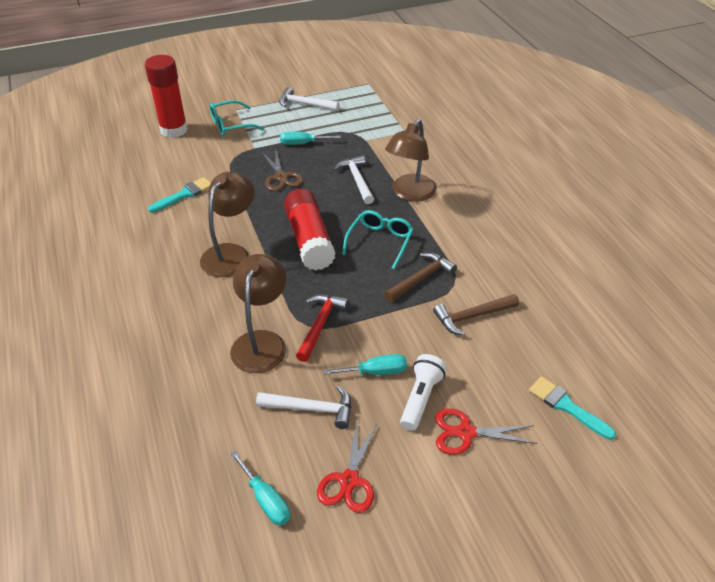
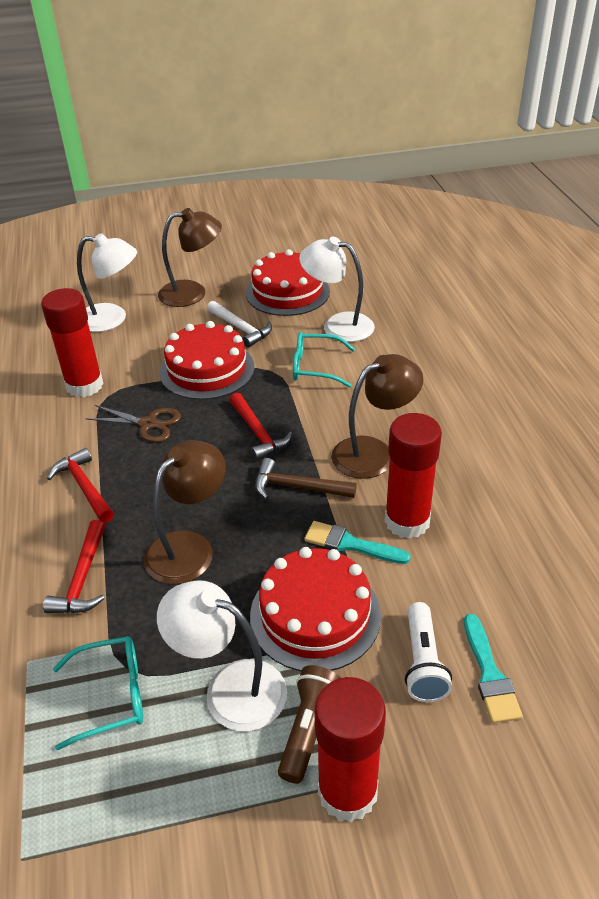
brown flashlight: 0 -> 1
brown hammer: 2 -> 1
red cake: 0 -> 3
red glue stick: 2 -> 3
red hammer: 1 -> 3
red scissors: 2 -> 0
turquoise screwdriver: 3 -> 0
white hammer: 3 -> 1
white lamp: 0 -> 3

